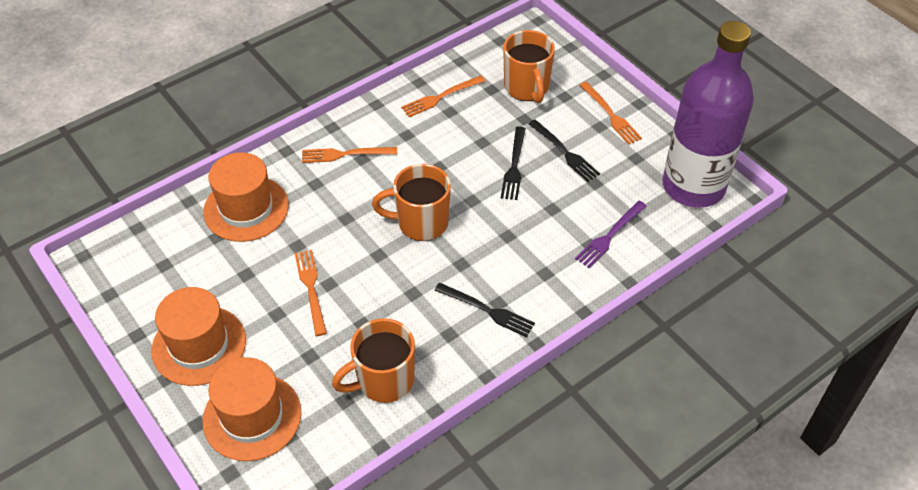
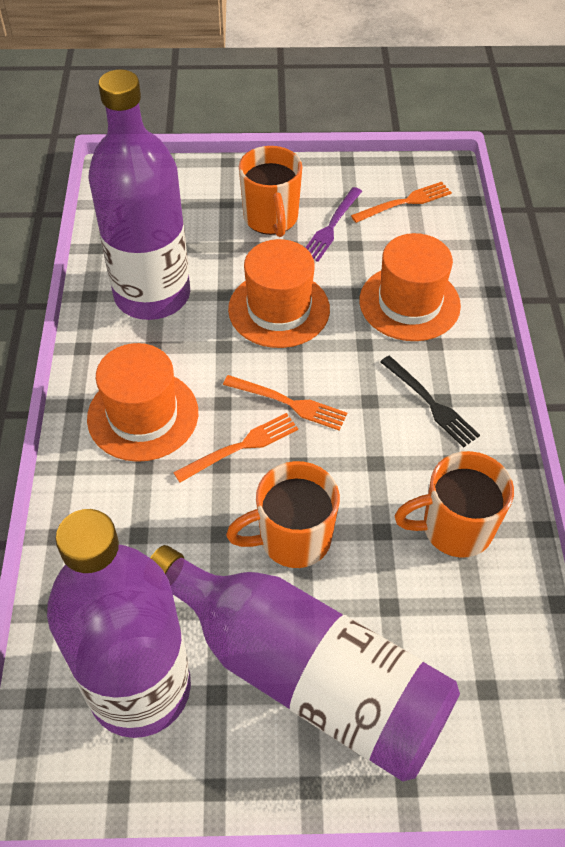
black fork: 3 -> 1
orange fork: 4 -> 3
purple bottle: 1 -> 3

